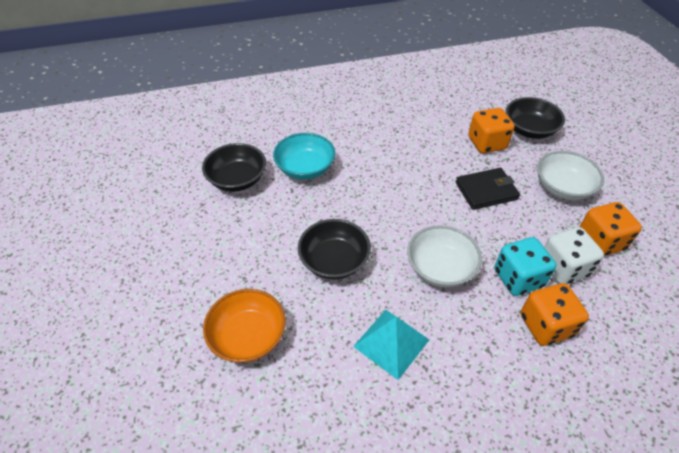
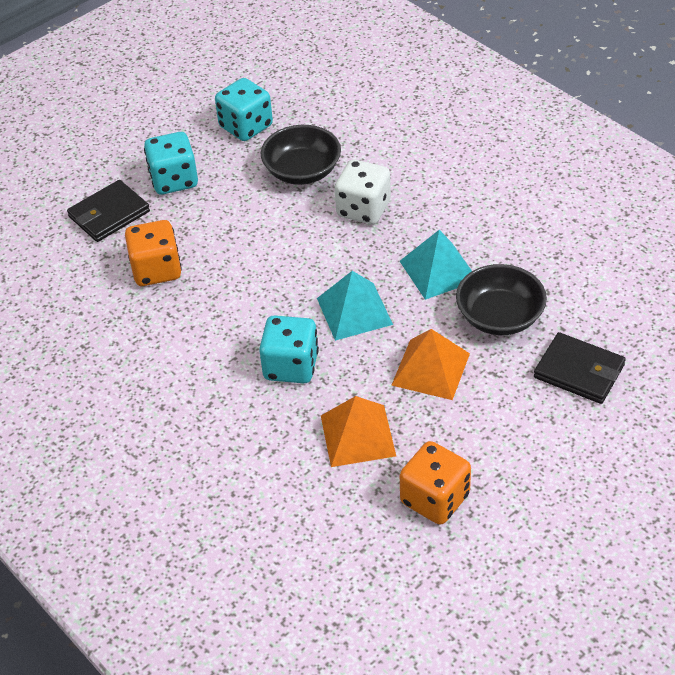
black bowl: 3 -> 2
black wallet: 1 -> 2
orange bowl: 1 -> 0
orange dice: 3 -> 2
orange pyramid: 0 -> 2
turquoise bowl: 1 -> 0
turquoise dice: 1 -> 3
turquoise pyramid: 1 -> 2
white bowl: 2 -> 0

